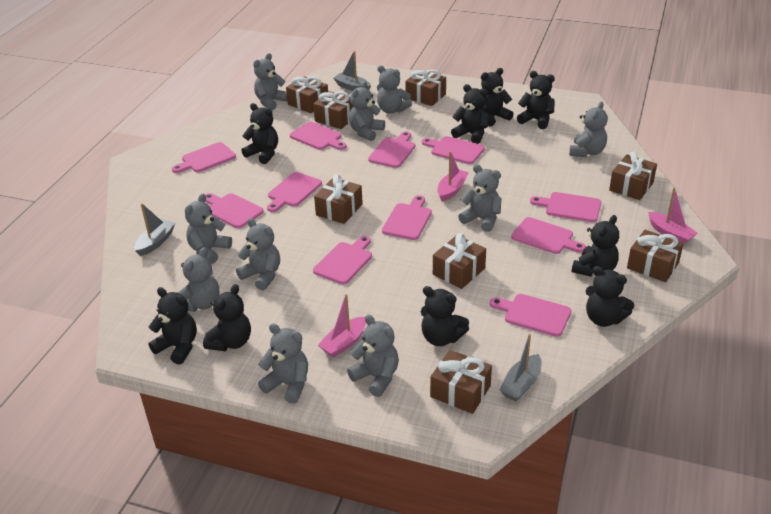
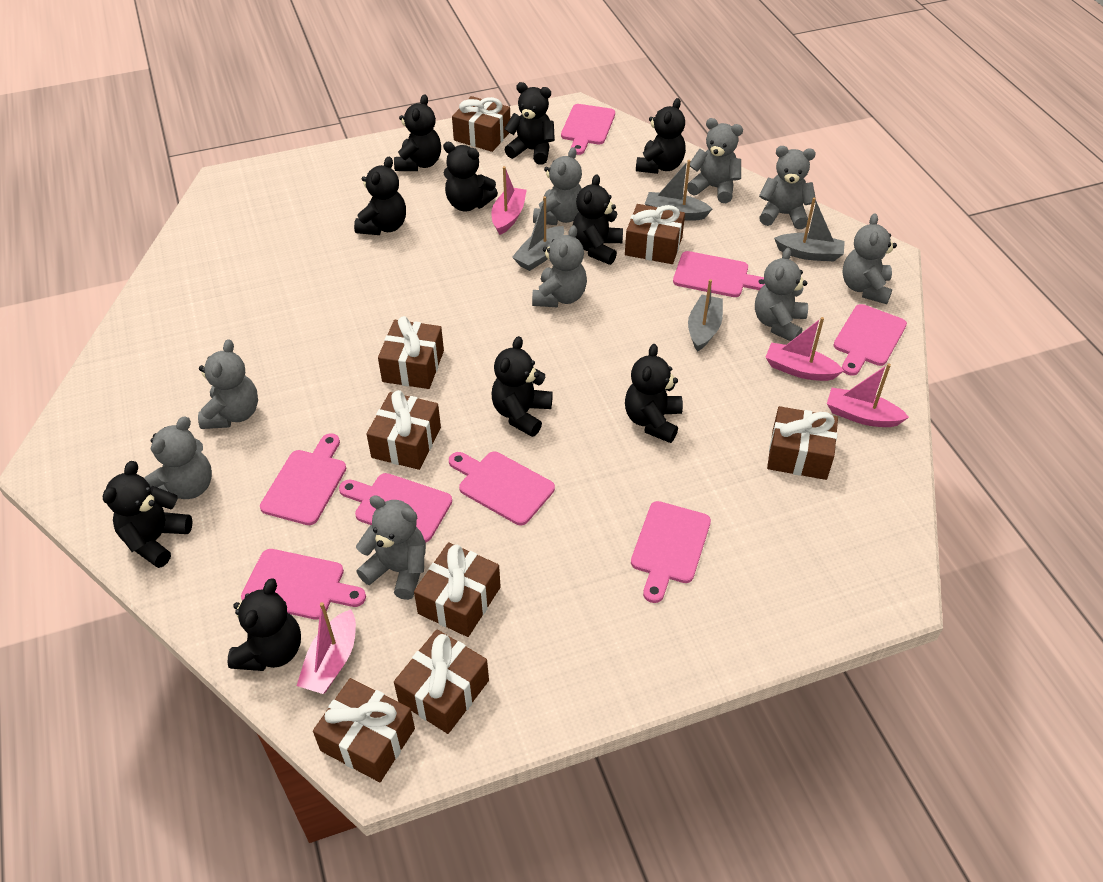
black teddy bear: 9 -> 10
grey boat: 3 -> 4
grey teddy bear: 10 -> 9
pink boat: 3 -> 4
pink cutting board: 11 -> 8

